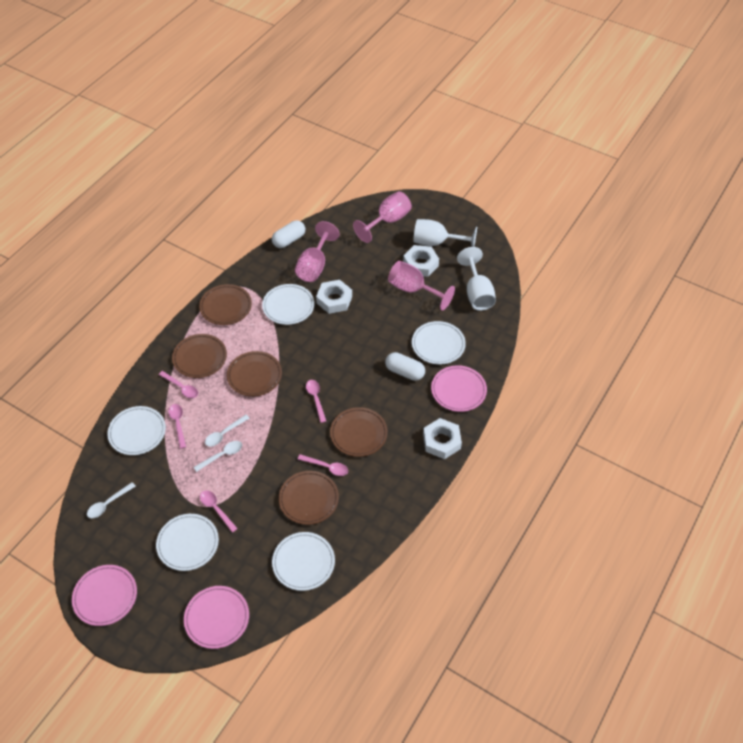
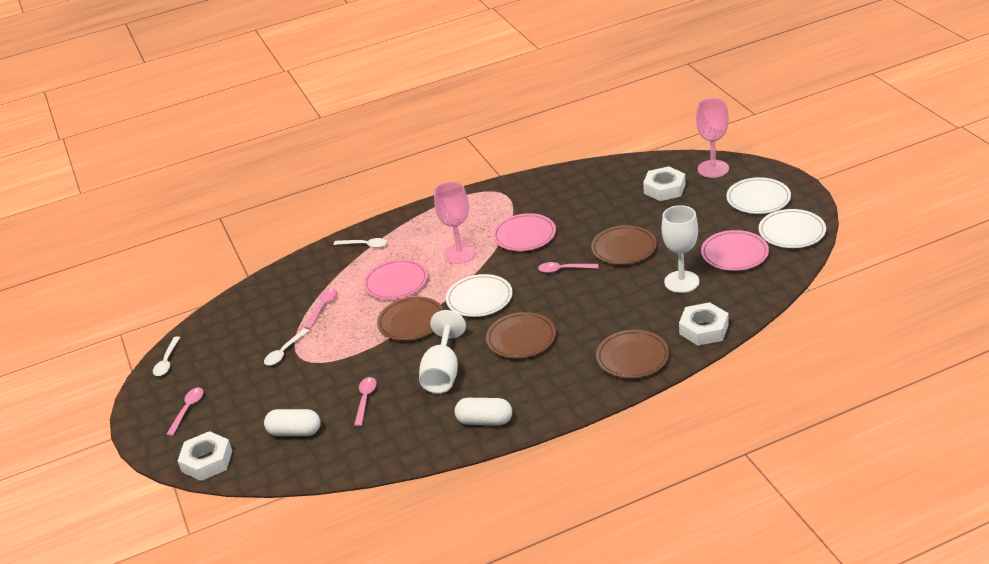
brown plate: 5 -> 4
pink goblet: 3 -> 2
pink spoon: 5 -> 4
white plate: 5 -> 3

